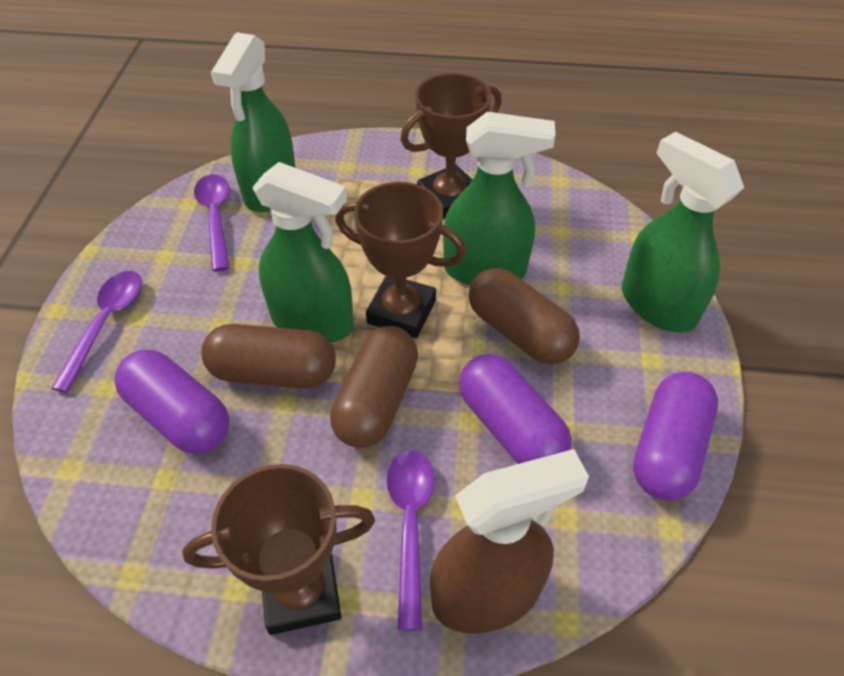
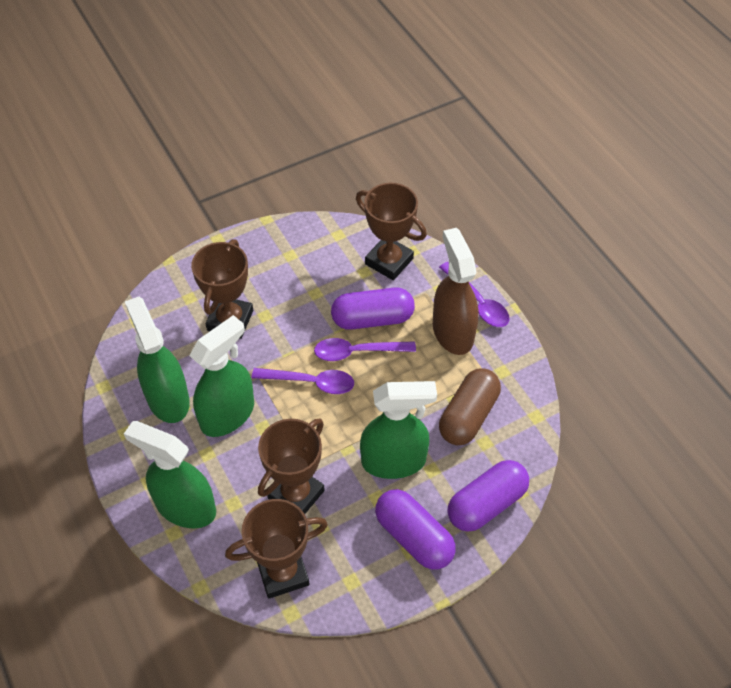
brown capsule: 3 -> 1
brown trophy: 3 -> 4

